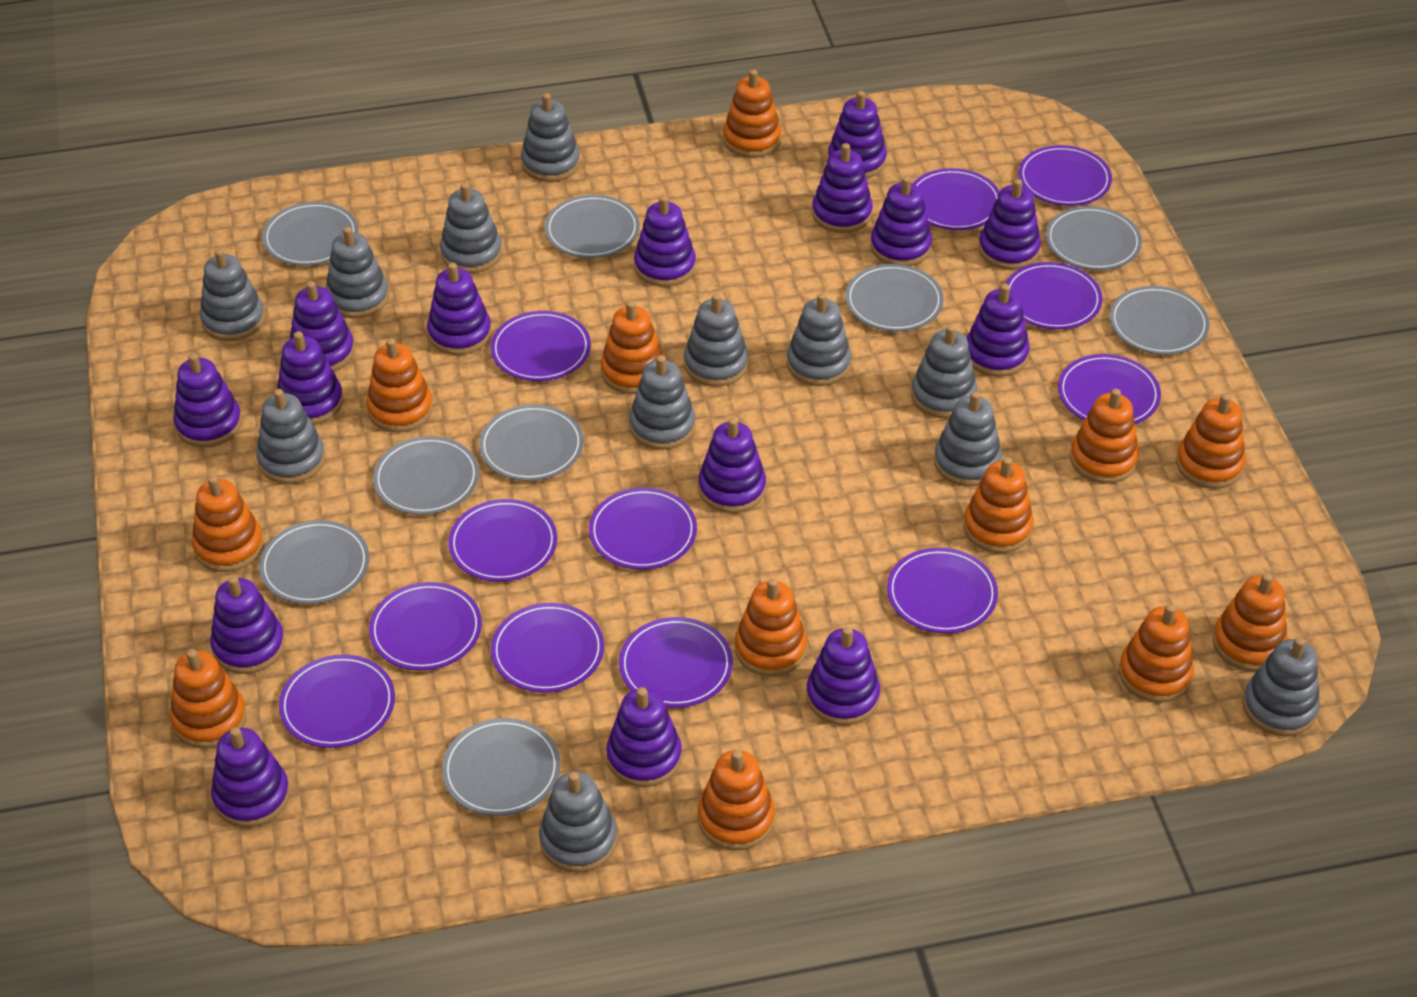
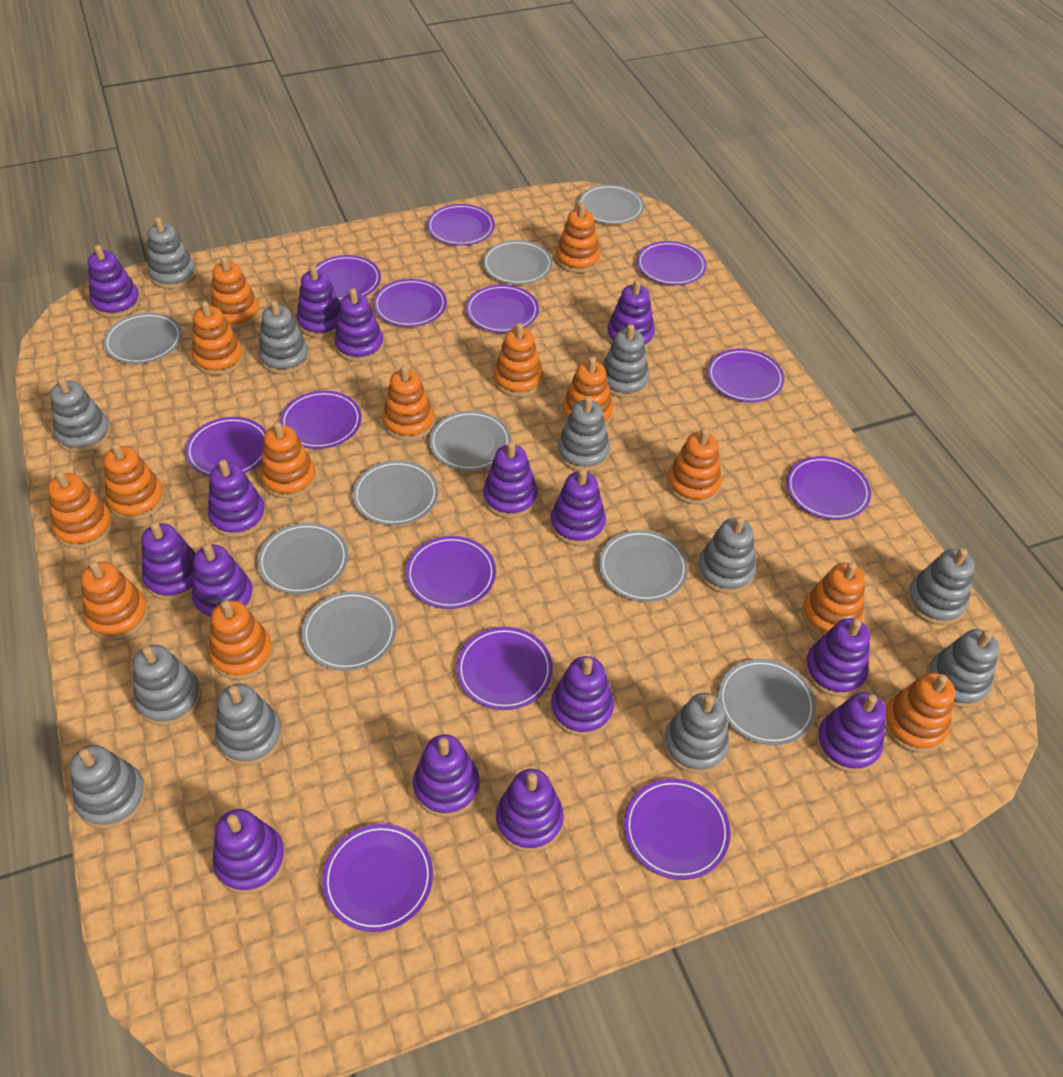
orange stacking toy: 12 -> 14
purple plate: 12 -> 13

